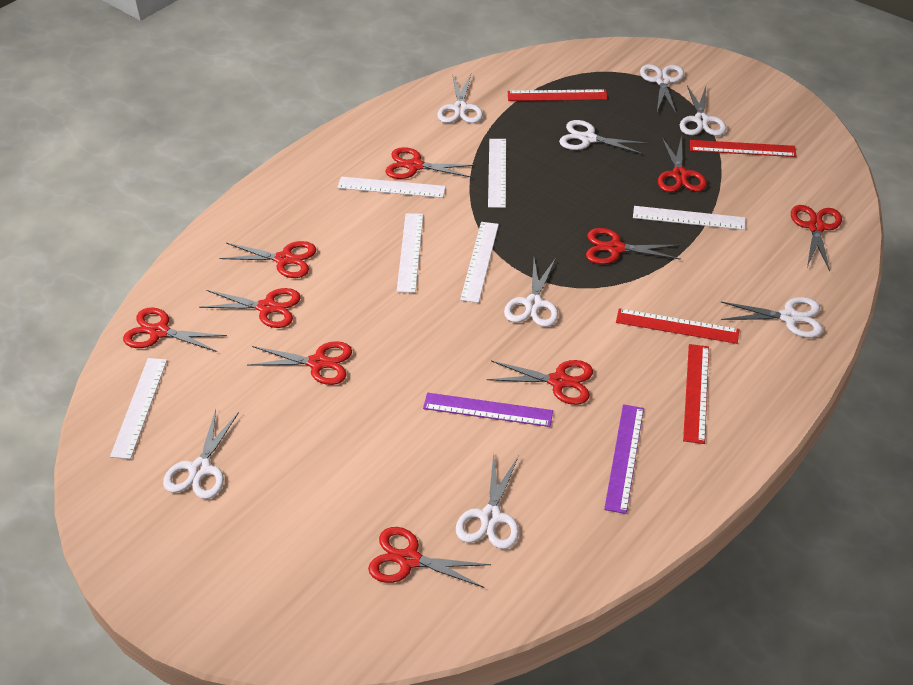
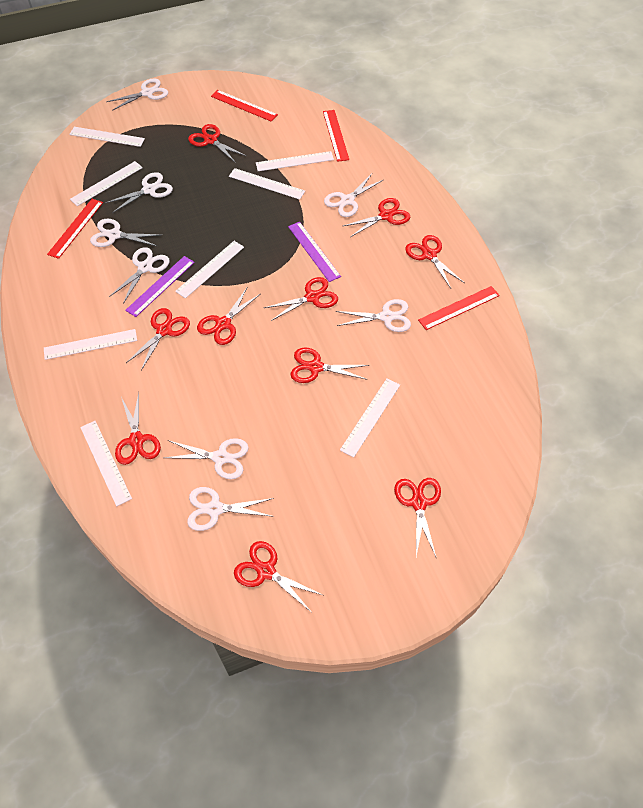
white ruler: 6 -> 8

